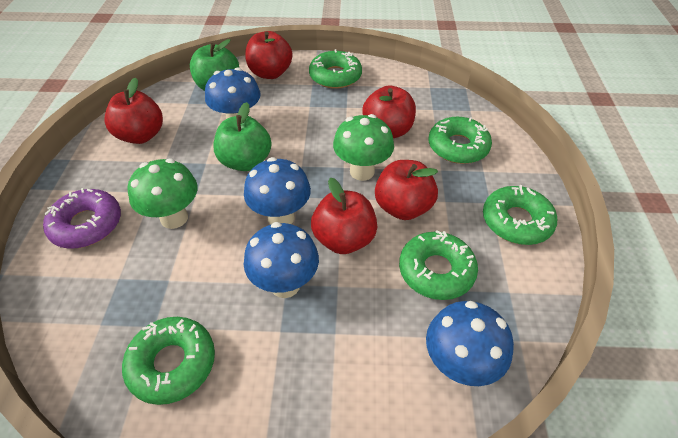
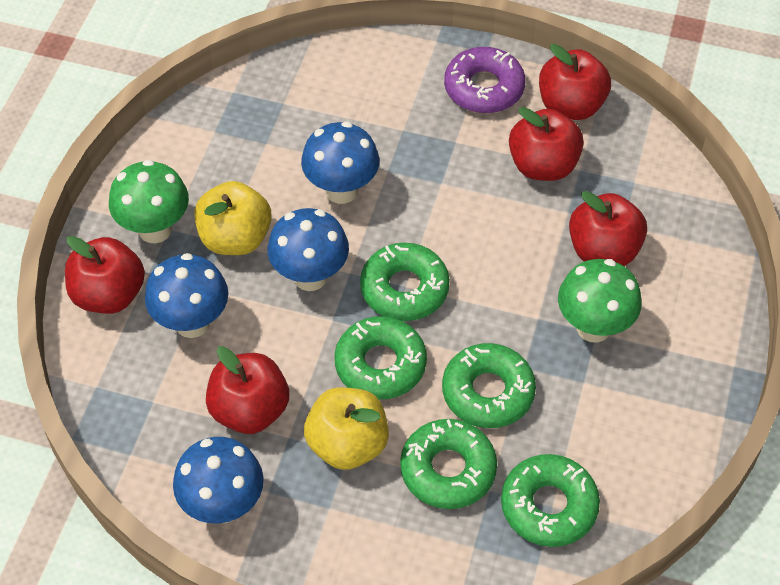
green apple: 2 -> 0
yellow apple: 0 -> 2

